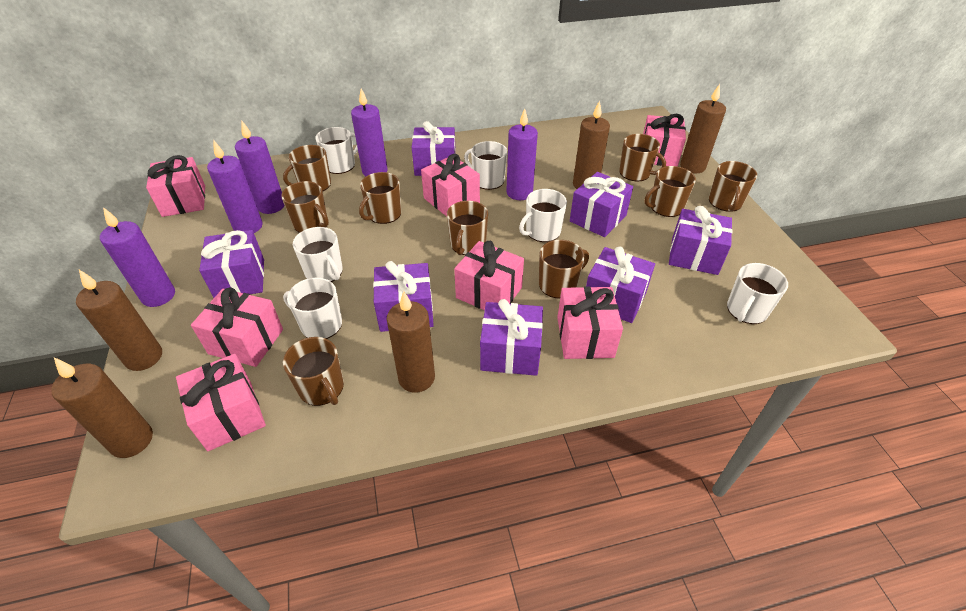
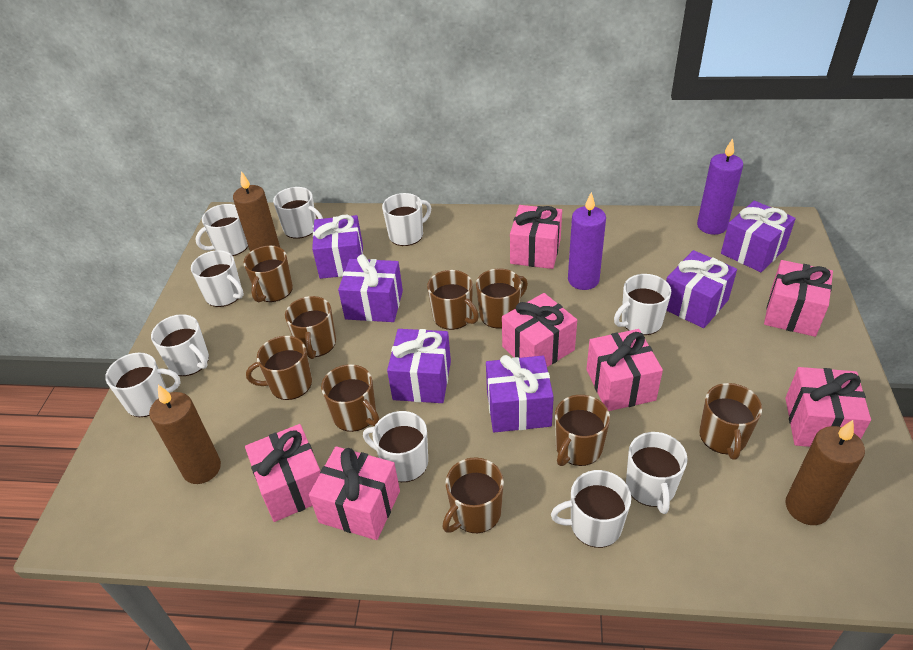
brown candle: 5 -> 3
purple candle: 5 -> 2
purple gift: 7 -> 6
white mug: 6 -> 10

